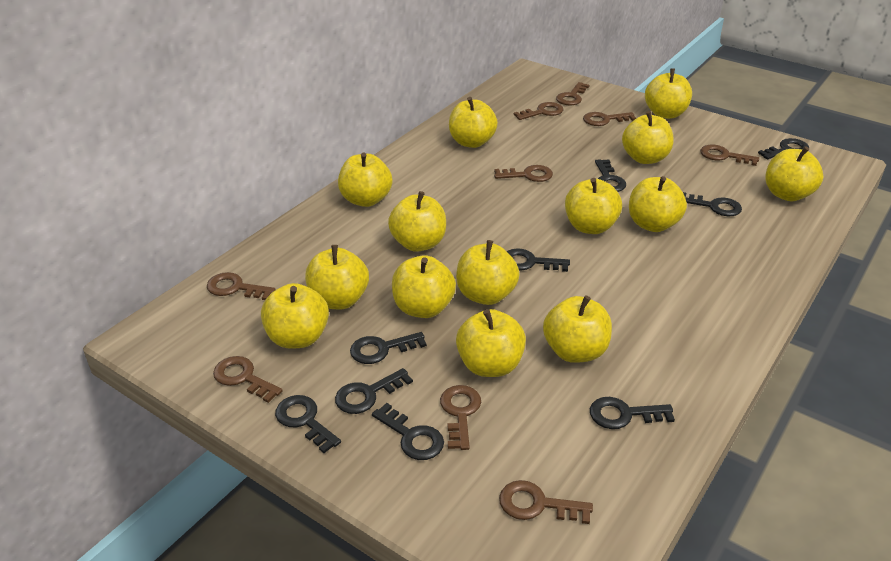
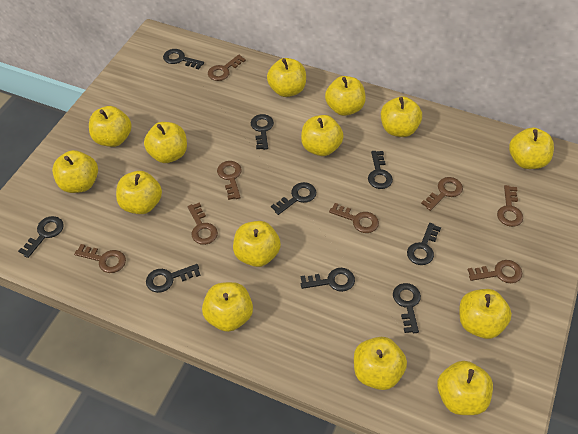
brown key: 9 -> 8

